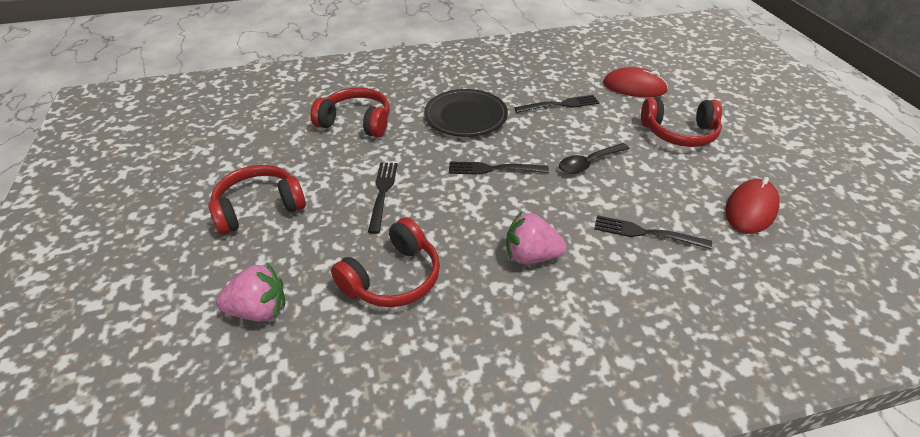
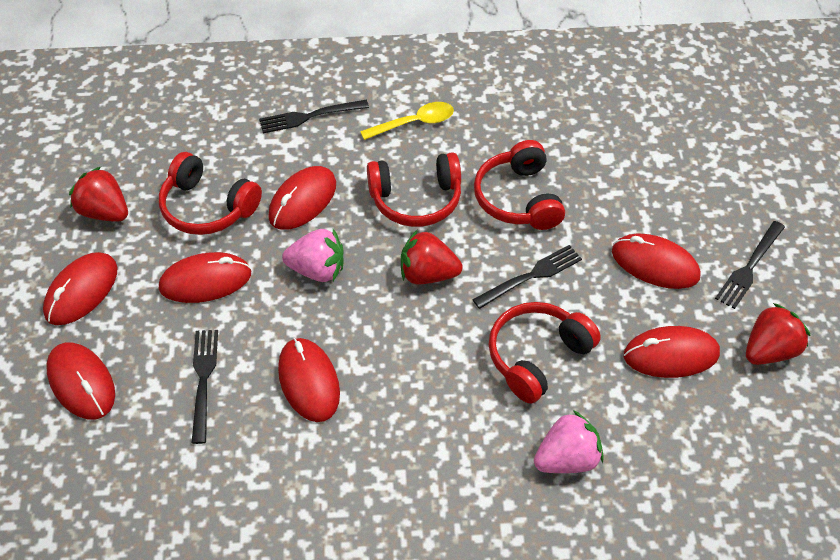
black plate: 1 -> 0
black spoon: 1 -> 0
red mouse: 2 -> 7
red strawberry: 0 -> 3
yellow spoon: 0 -> 1

